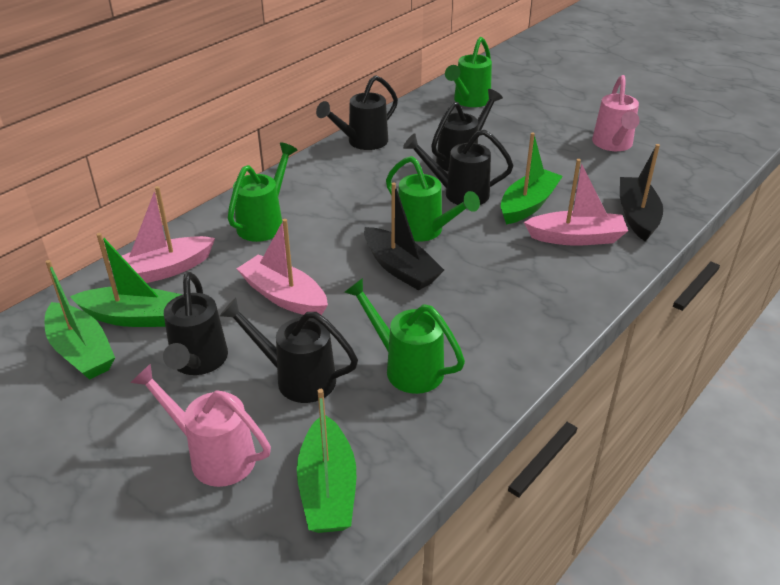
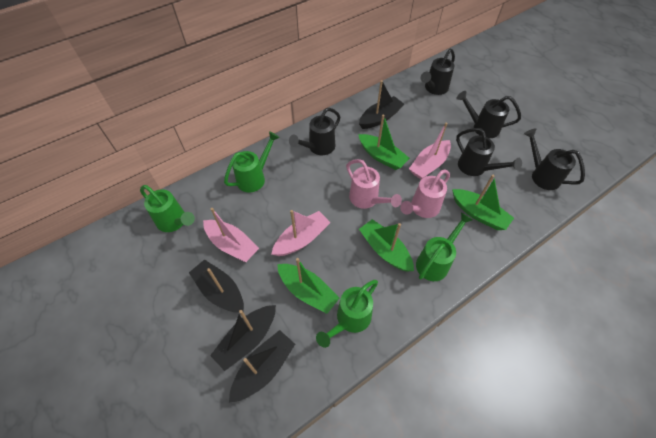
black boat: 2 -> 4

